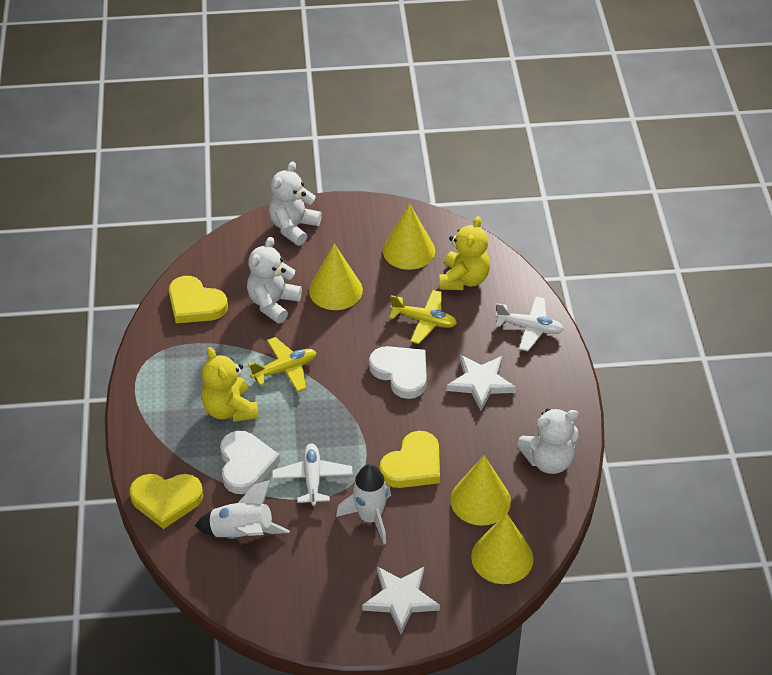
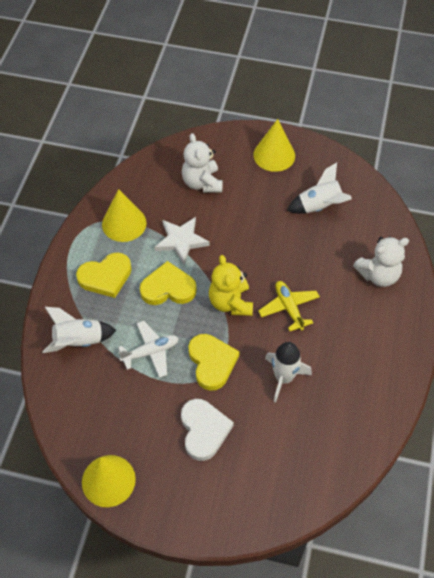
white heart: 2 -> 1
white plane: 2 -> 1
white rocket: 2 -> 3
white star: 2 -> 1
white teddy bear: 3 -> 2
yellow cone: 4 -> 3
yellow plane: 2 -> 1
yellow teddy bear: 2 -> 1

